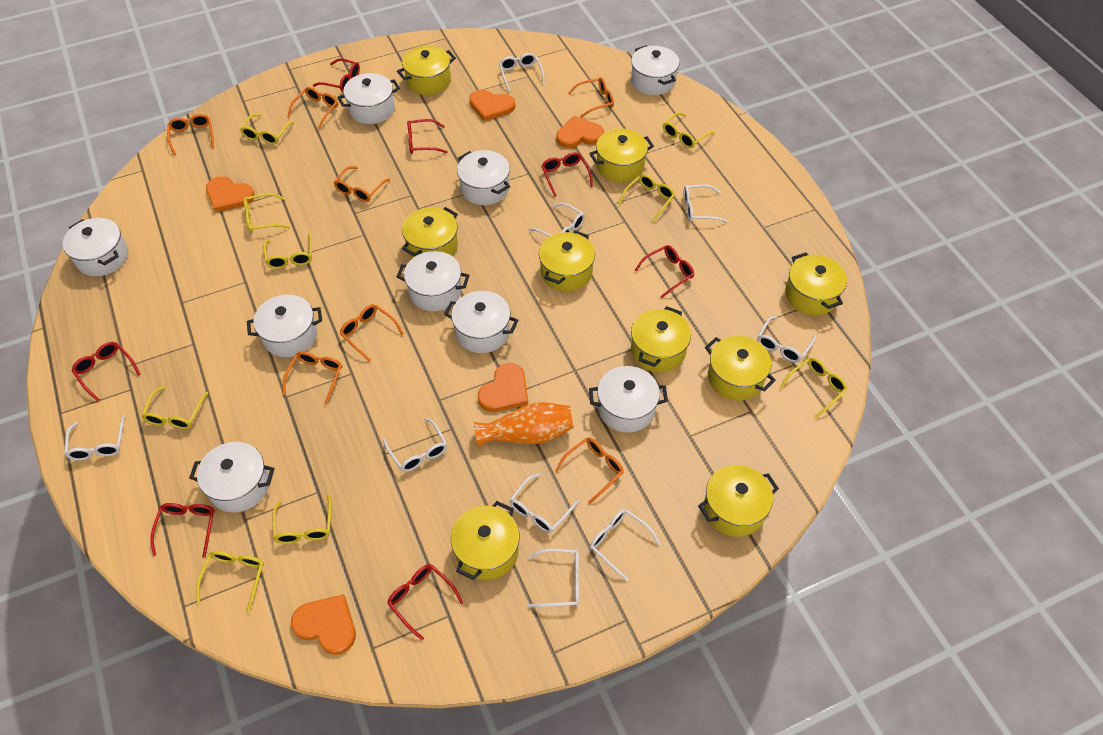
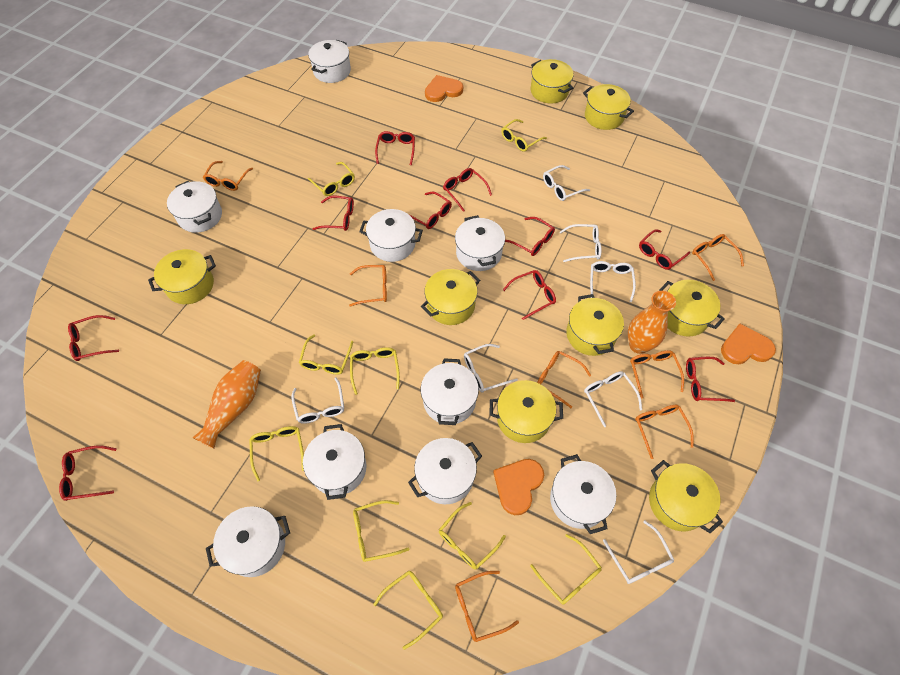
orange heart: 5 -> 3
orange vase: 1 -> 2
red glasses: 7 -> 10
white glasses: 9 -> 7
yellow pot: 9 -> 8

